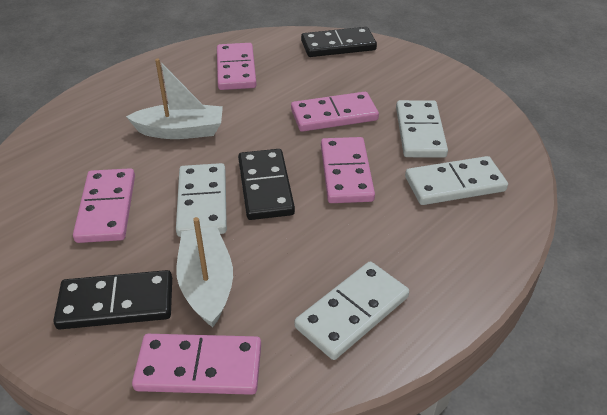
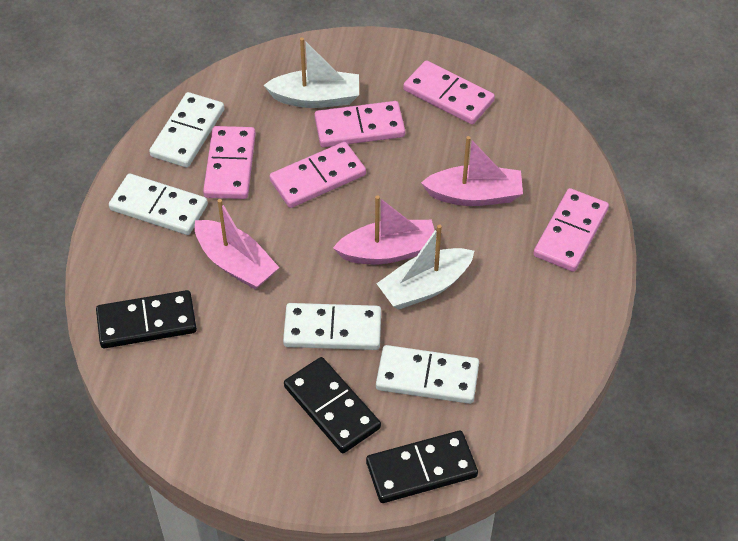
pink boat: 0 -> 3

